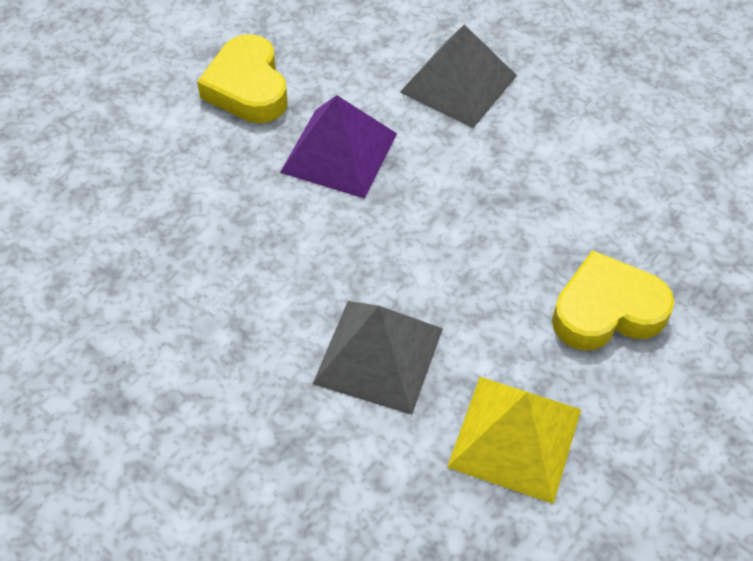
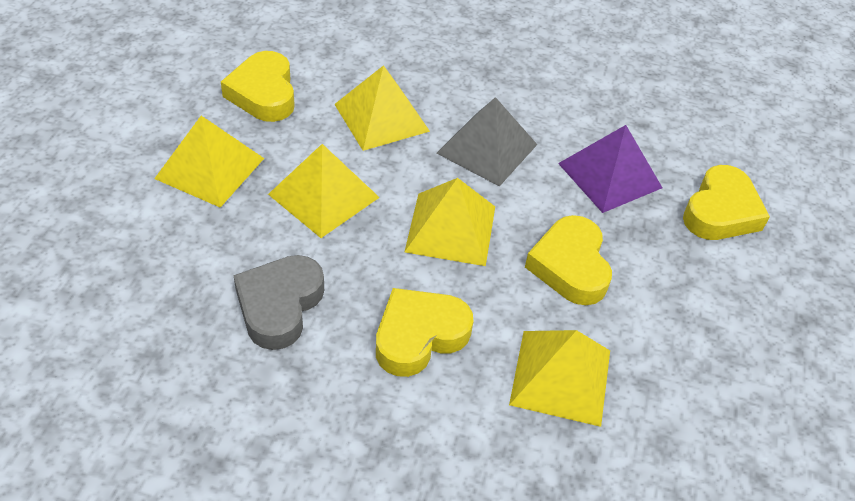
grey heart: 0 -> 1
grey pyramid: 2 -> 1
yellow heart: 2 -> 4
yellow pyramid: 1 -> 5

